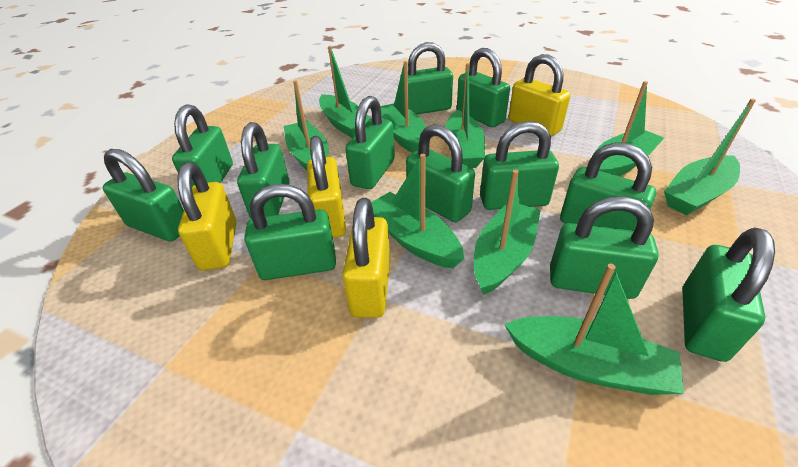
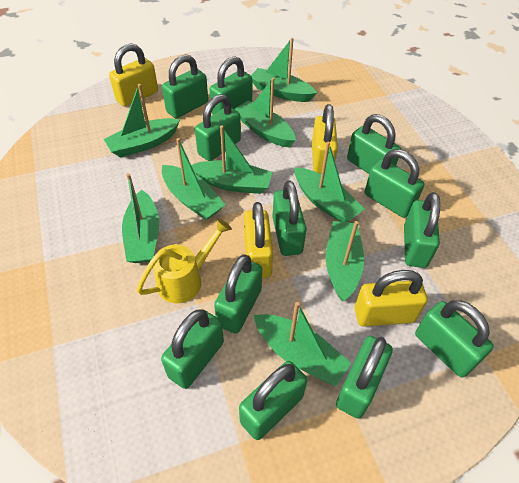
yellow watering can: 0 -> 1

